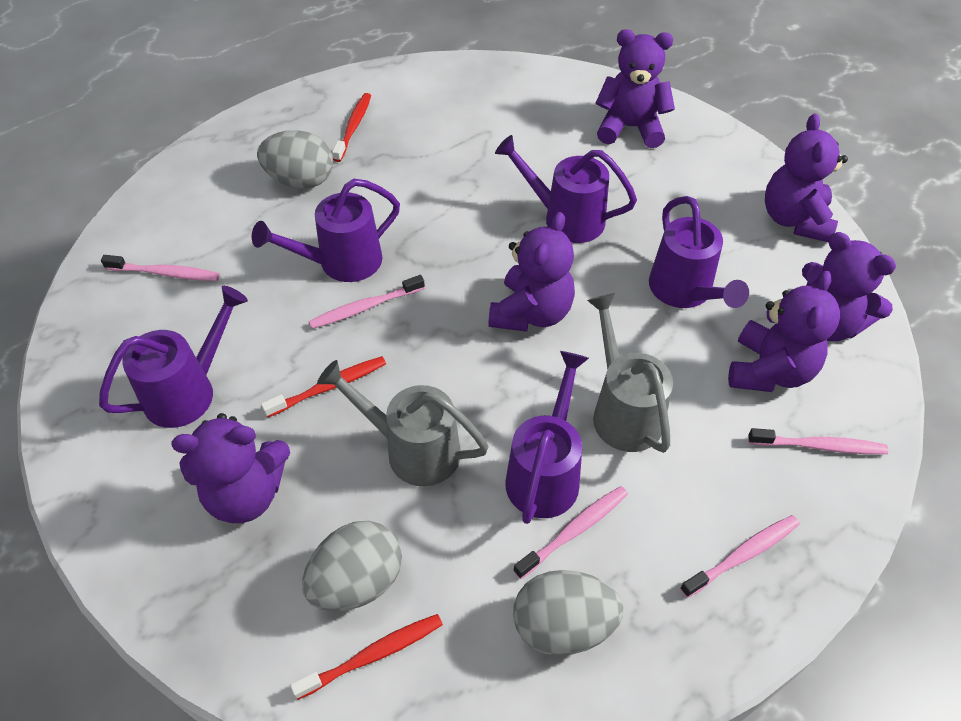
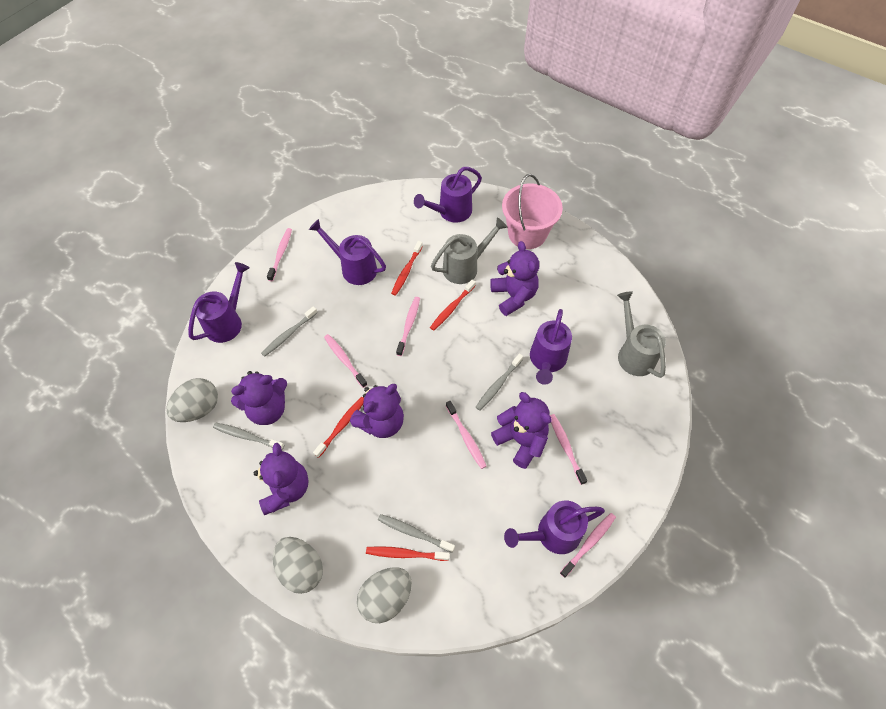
grey toothbrush: 0 -> 4
pink bucket: 0 -> 1
pink toothbrush: 5 -> 6
purple teddy bear: 6 -> 5
red toothbrush: 3 -> 4

